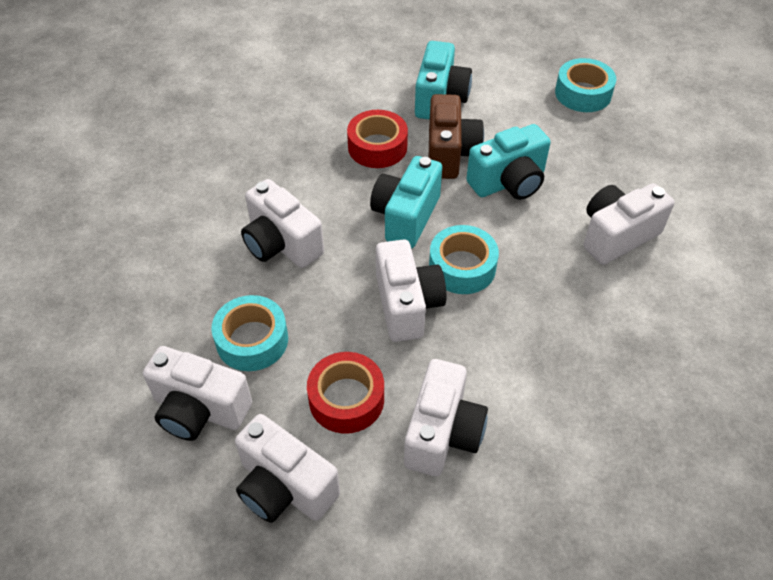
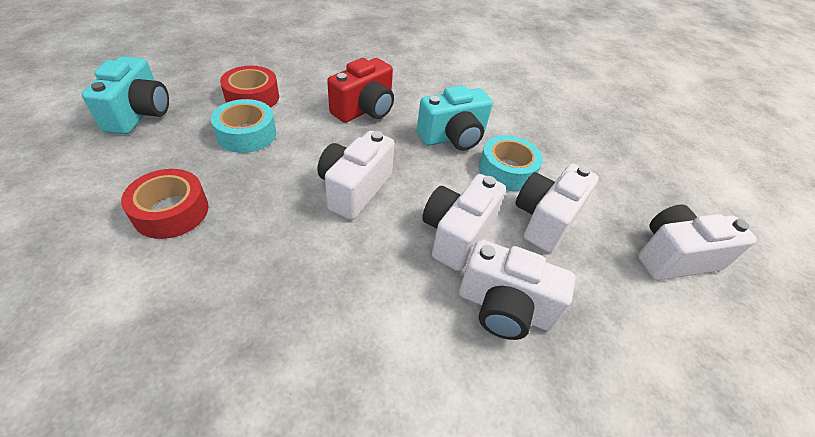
brown camera: 1 -> 0
red camera: 0 -> 1
turquoise camera: 3 -> 2
turquoise tape: 3 -> 2
white camera: 6 -> 5

